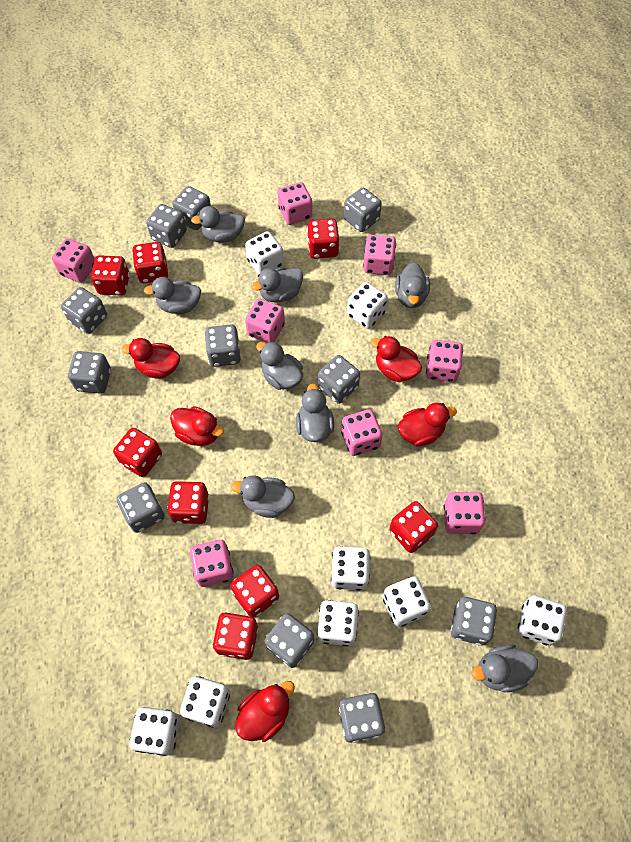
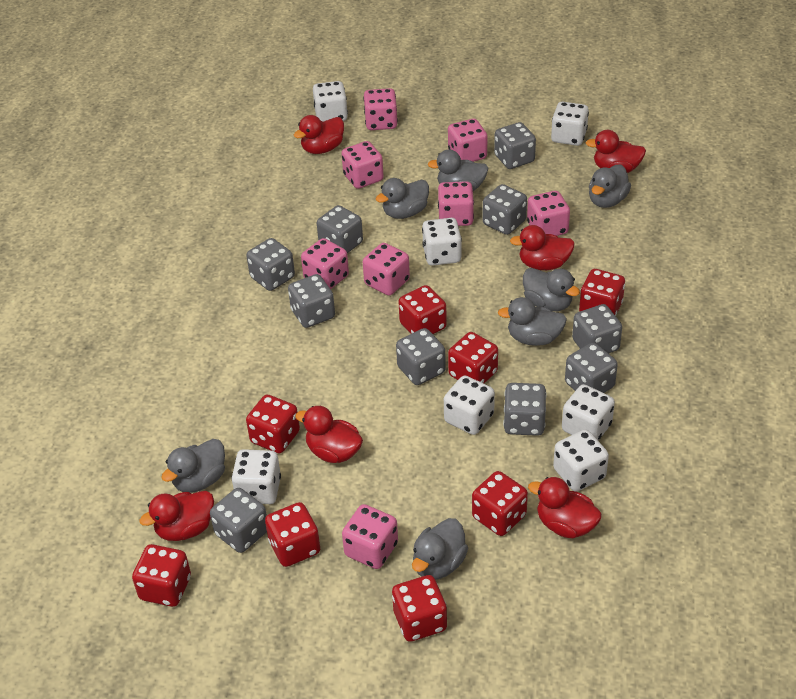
grey dice: 11 -> 10
grey duck: 8 -> 7
red duck: 5 -> 6
white dice: 8 -> 7

